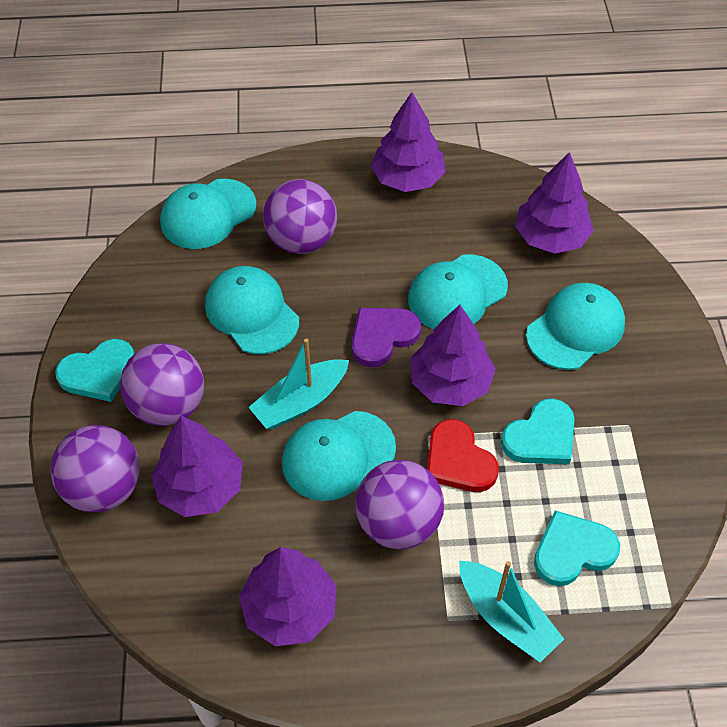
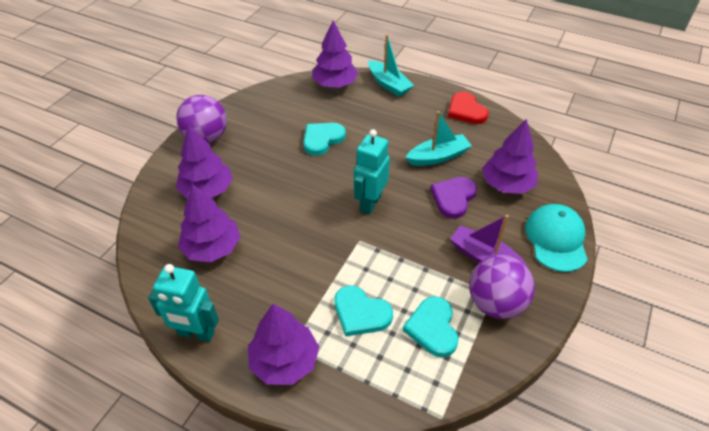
purple ball: 4 -> 2
purple boat: 0 -> 1
turquoise cap: 5 -> 1
turquoise robot: 0 -> 2

